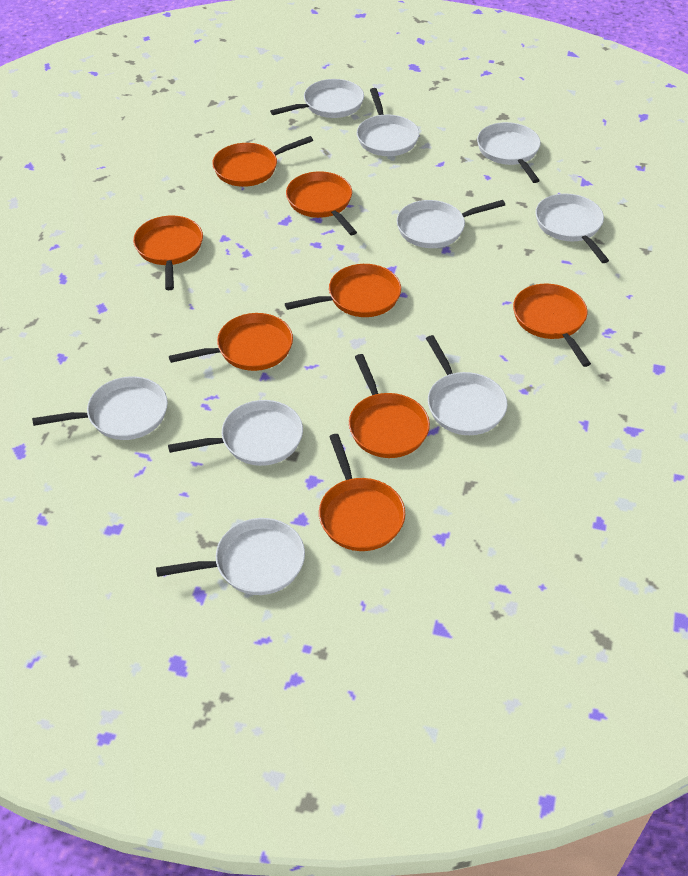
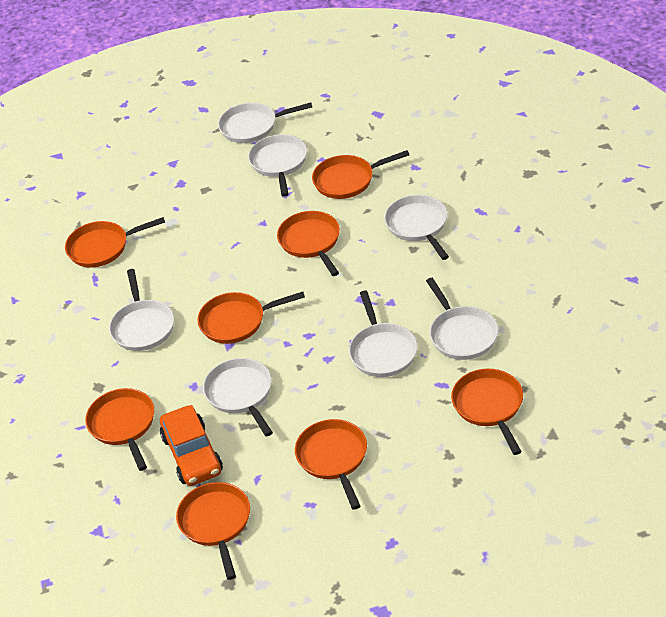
orange car: 0 -> 1
white pan: 9 -> 7

